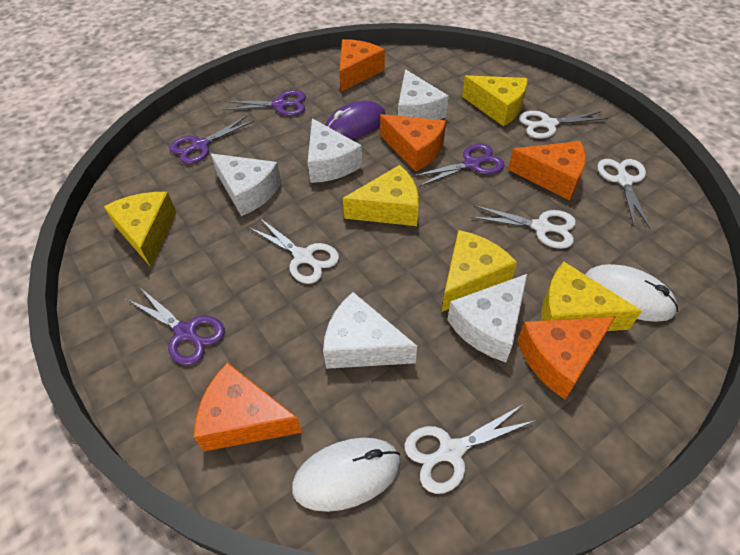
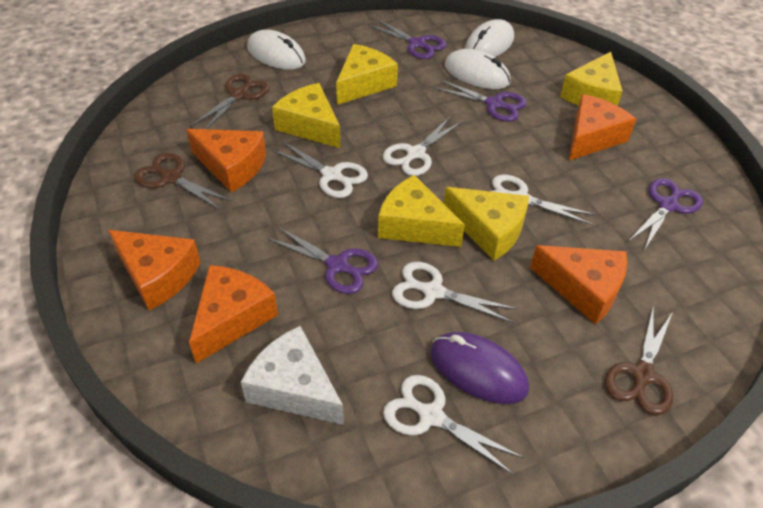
brown scissors: 0 -> 3
white cheese: 5 -> 1
white mouse: 2 -> 3

